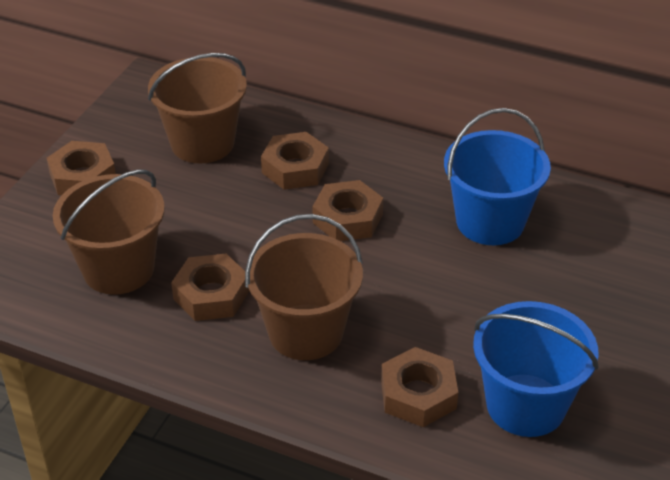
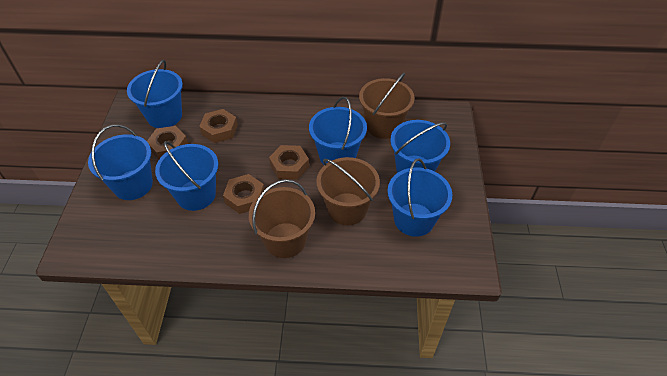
blue bucket: 2 -> 6
brown nut: 5 -> 4

